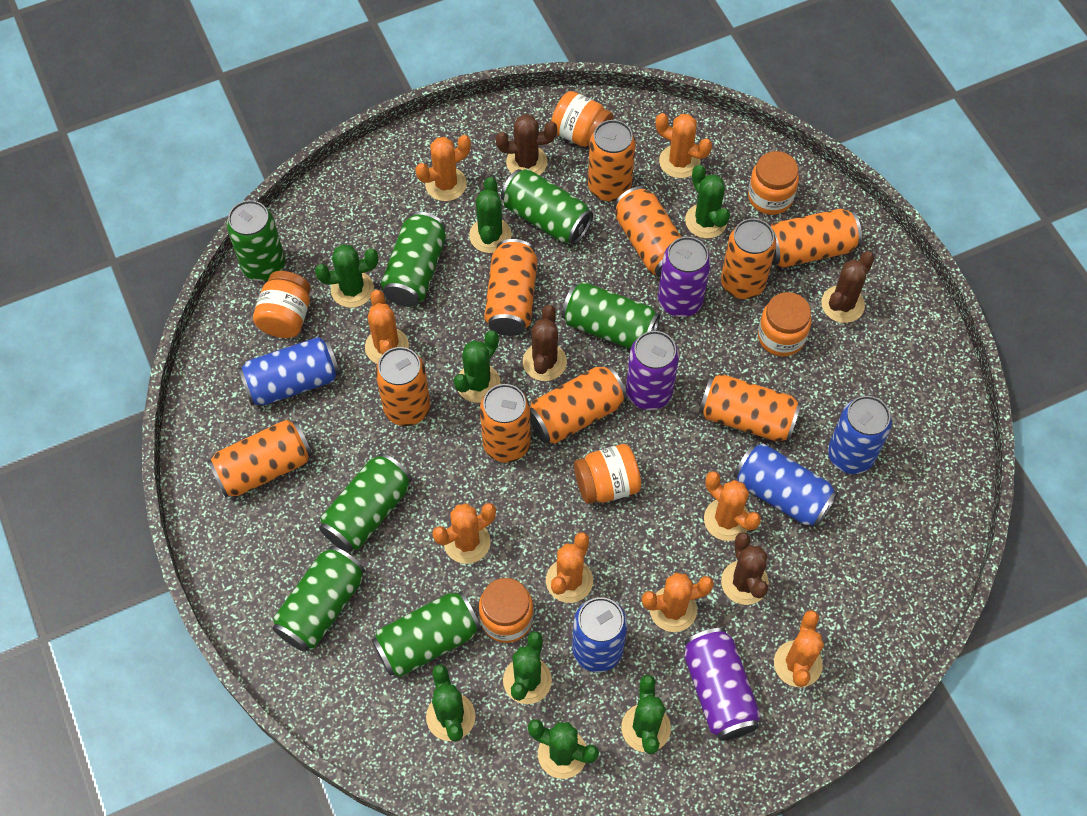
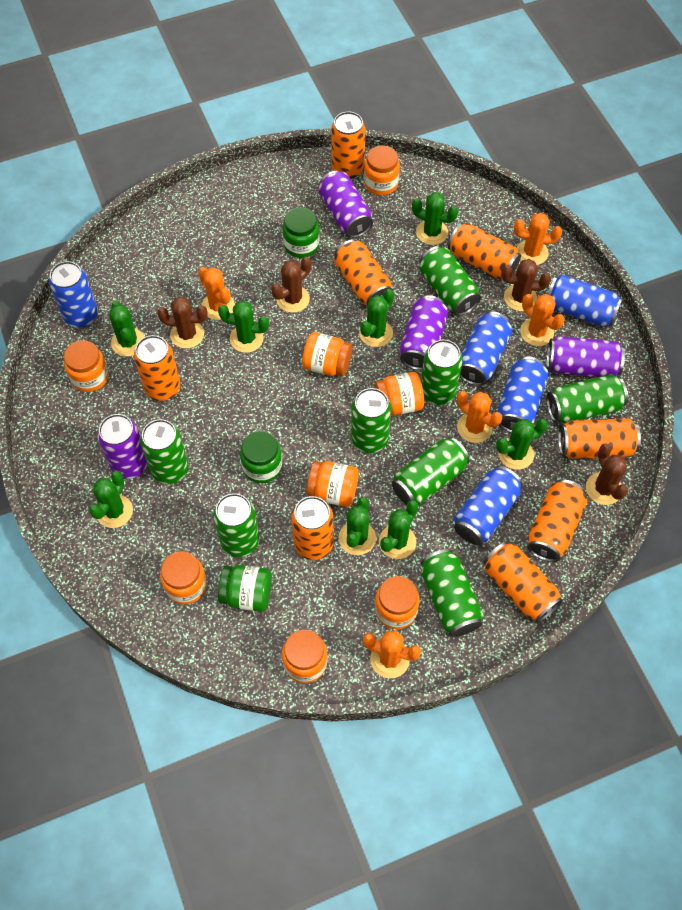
blue can: 4 -> 5
green can: 7 -> 8
green jar: 0 -> 3
orange cactus: 8 -> 5
orange can: 10 -> 8
orange jar: 6 -> 8
purple can: 3 -> 4

